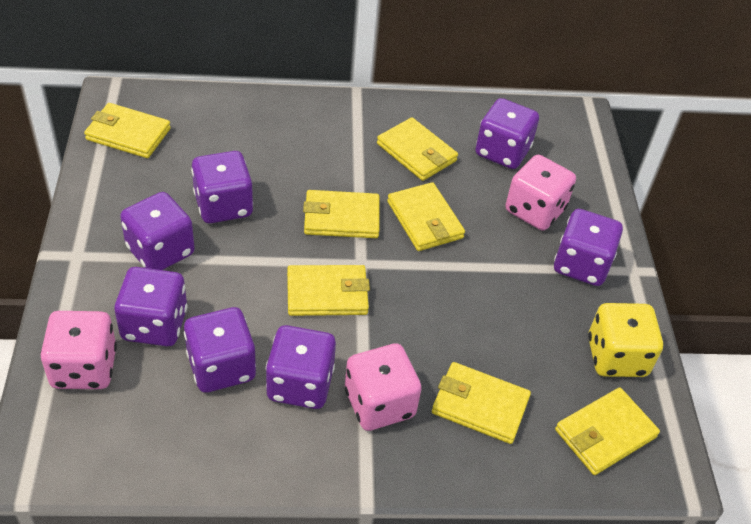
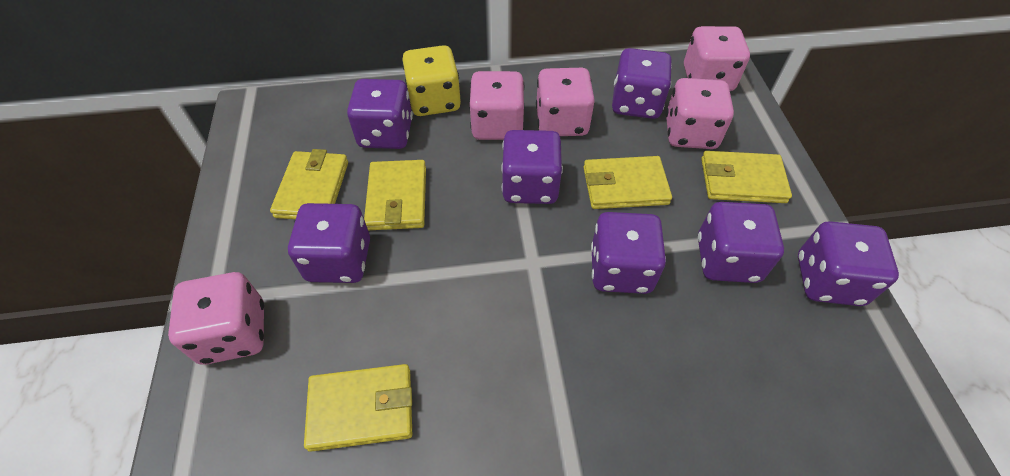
pink dice: 3 -> 5
yellow wallet: 7 -> 5

